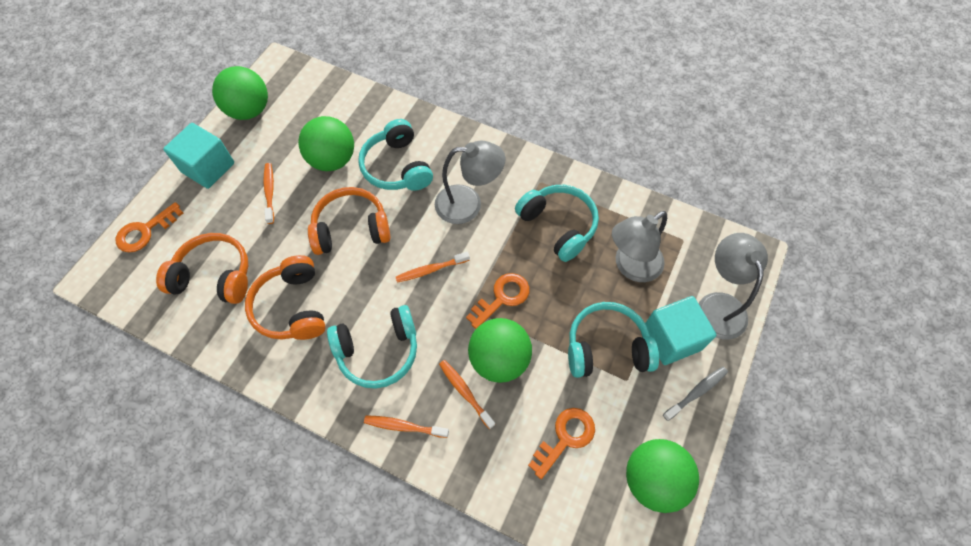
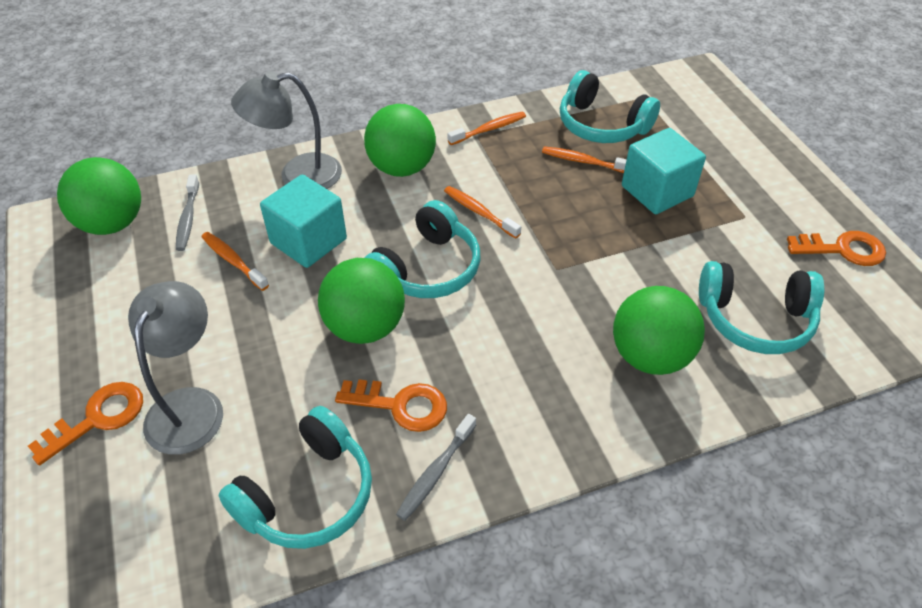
grey lamp: 3 -> 2
grey toothbrush: 1 -> 2
orange headphones: 3 -> 0

